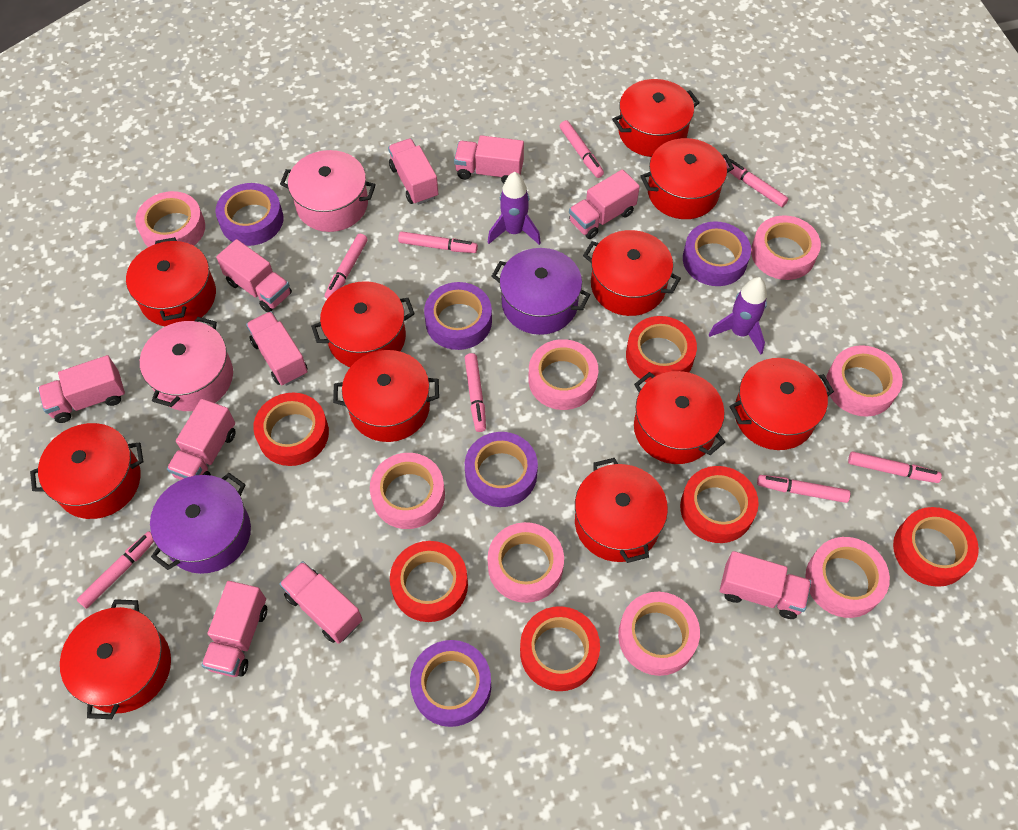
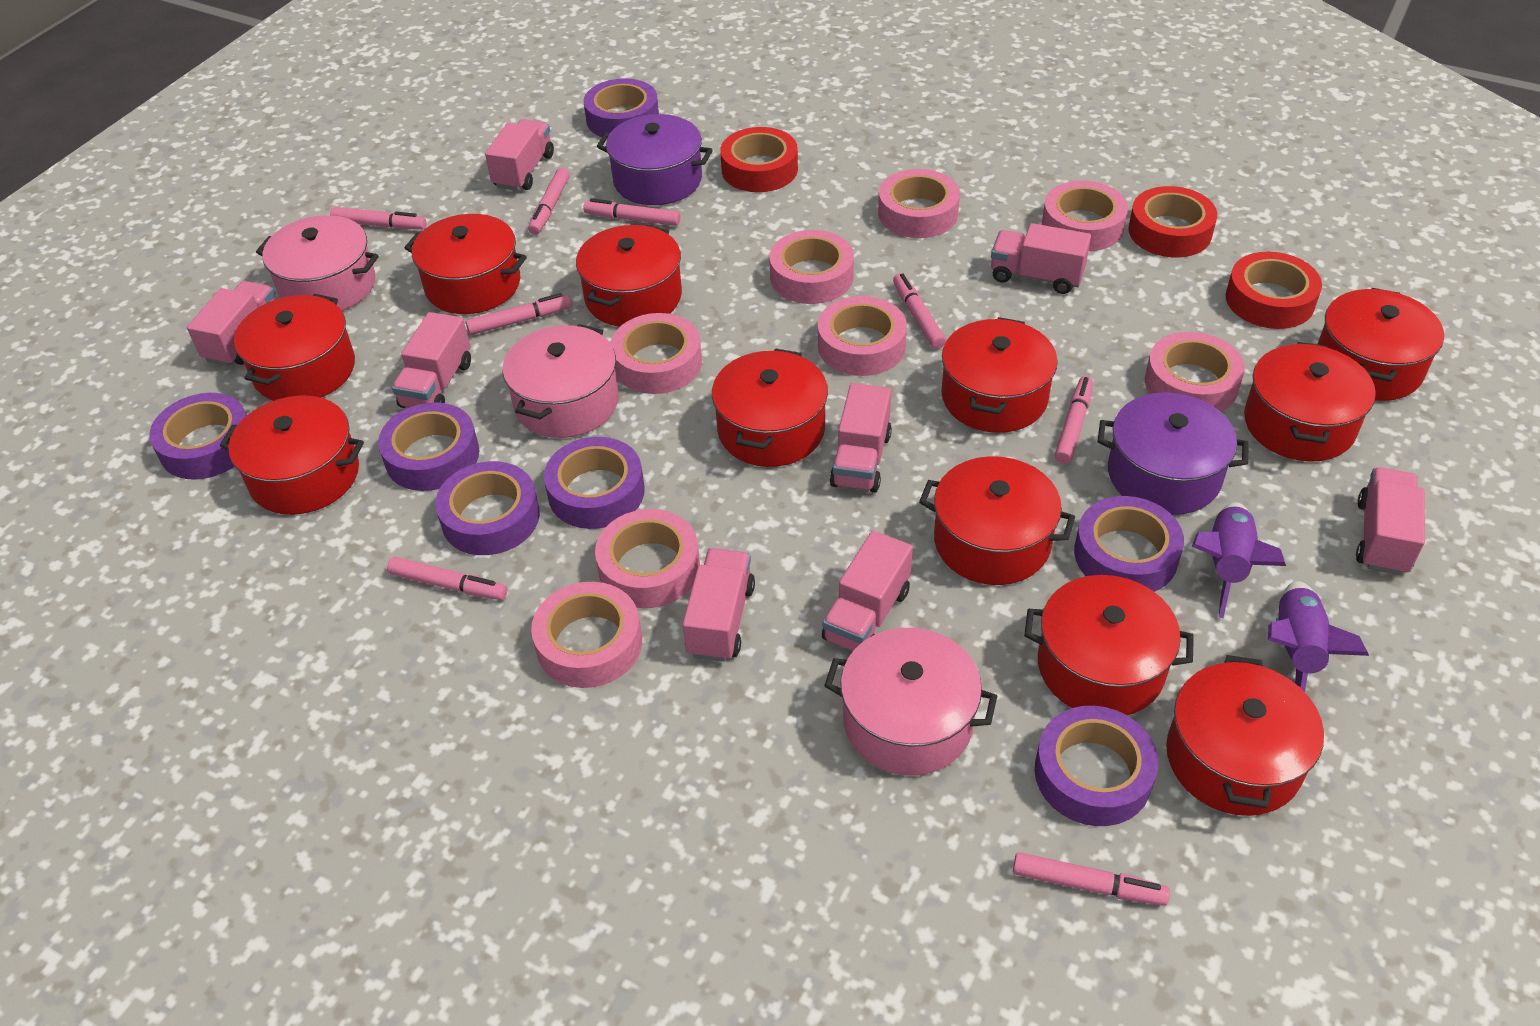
pink pot: 2 -> 3
pink truck: 10 -> 8
purple tape: 5 -> 7
red tape: 6 -> 3

